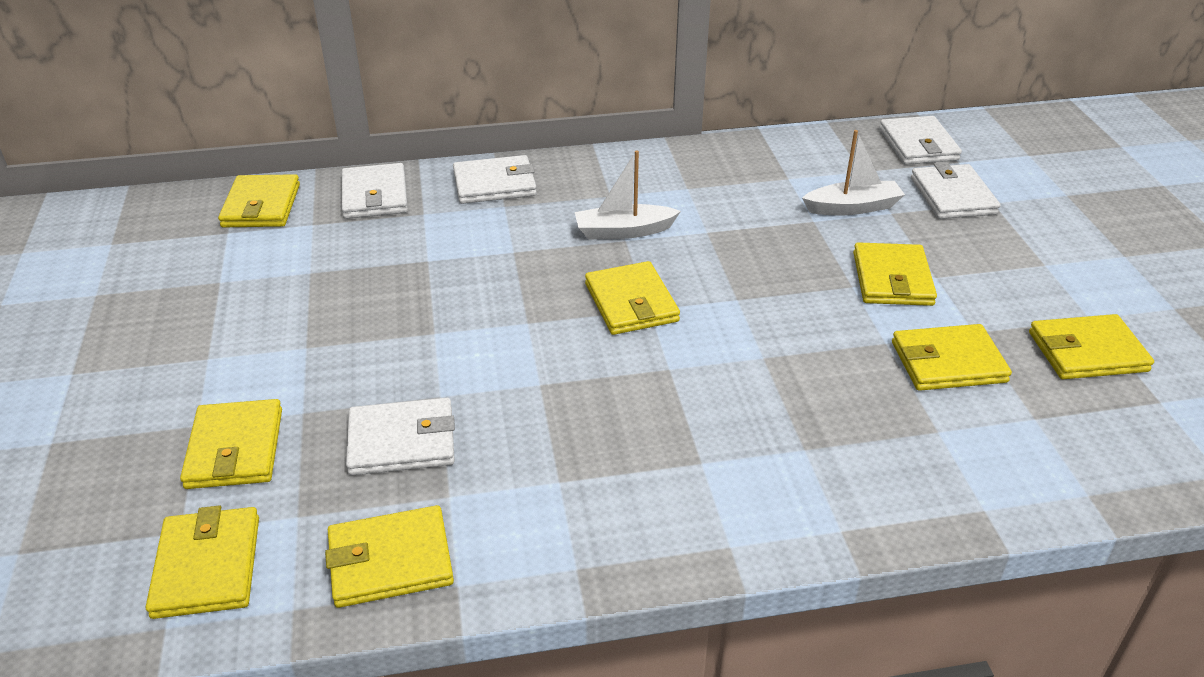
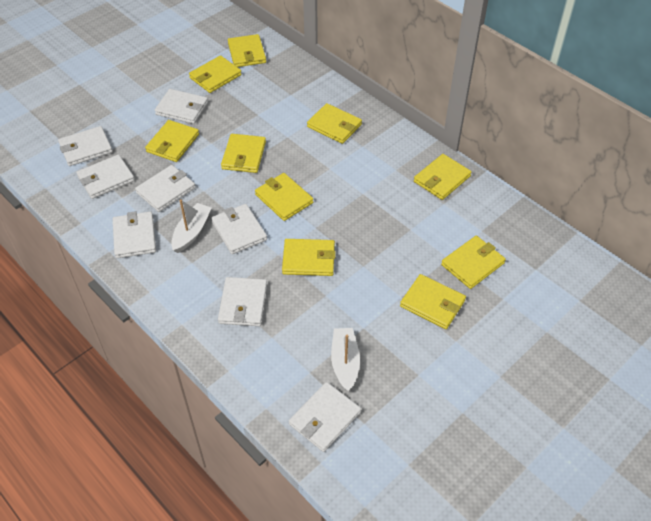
white wallet: 5 -> 8
yellow wallet: 8 -> 10

